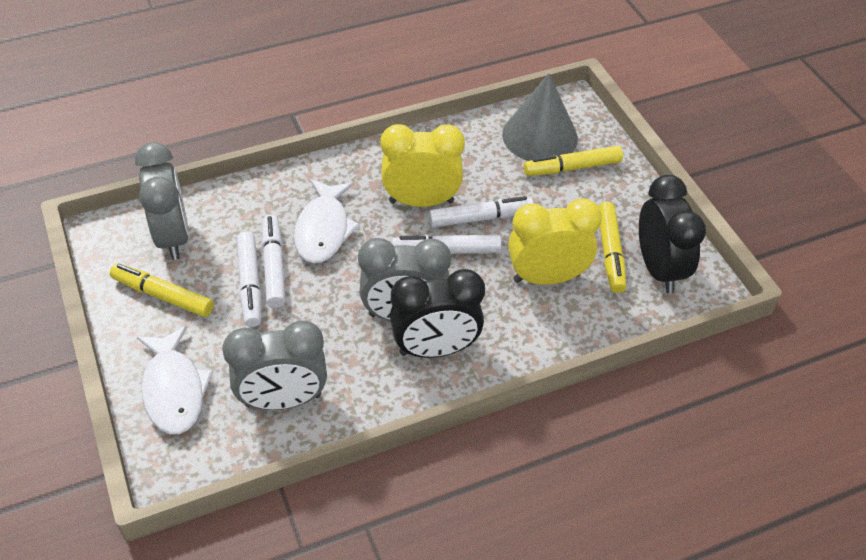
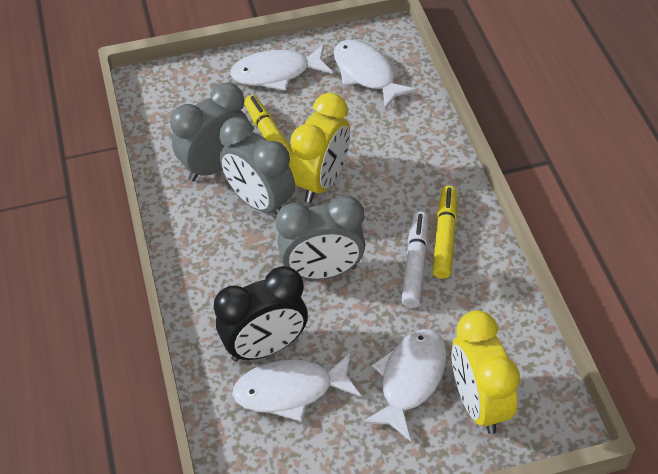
black clock: 2 -> 1
grey cone: 1 -> 0
white fish: 2 -> 4
white marker: 4 -> 1
yellow marker: 3 -> 2

